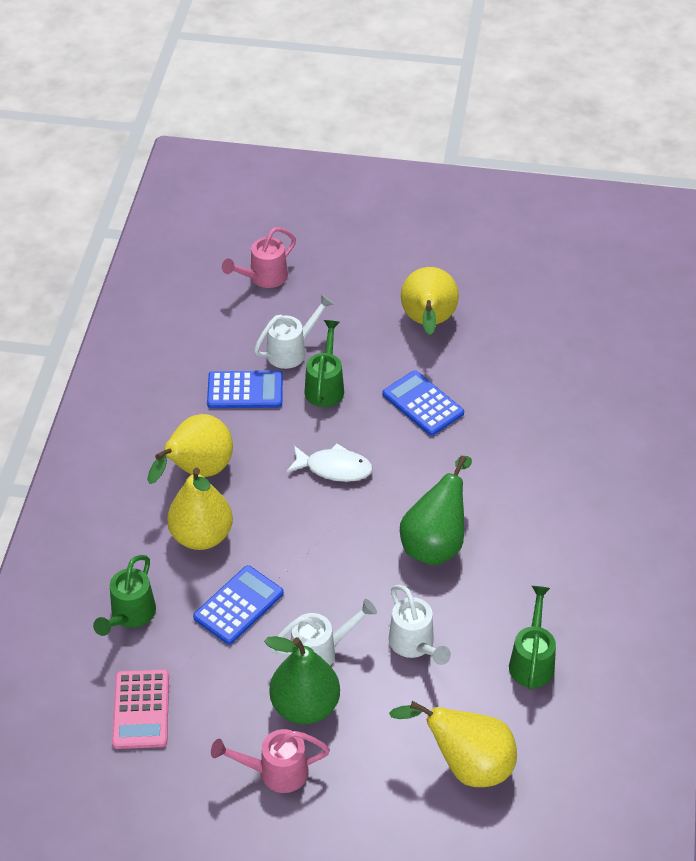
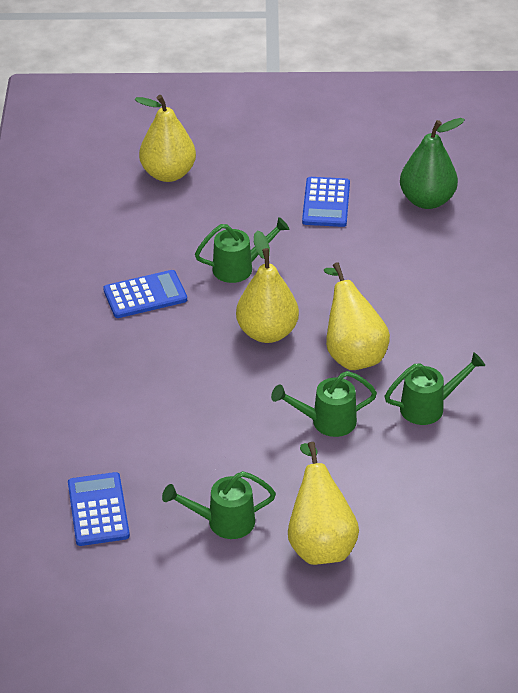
green pear: 2 -> 1
green watering can: 3 -> 4
pink calculator: 1 -> 0
pink watering can: 2 -> 0
white fish: 1 -> 0
white watering can: 3 -> 0

